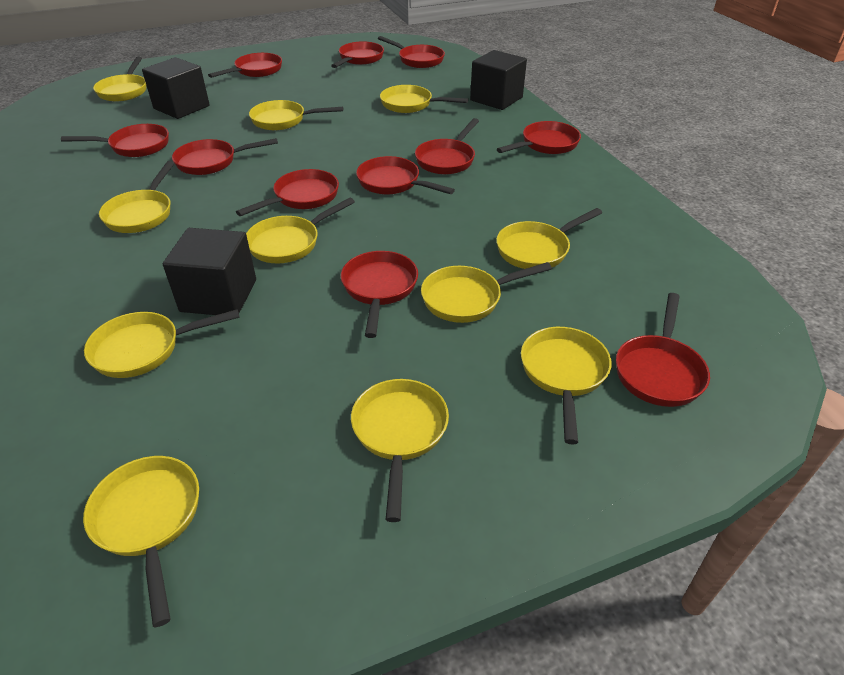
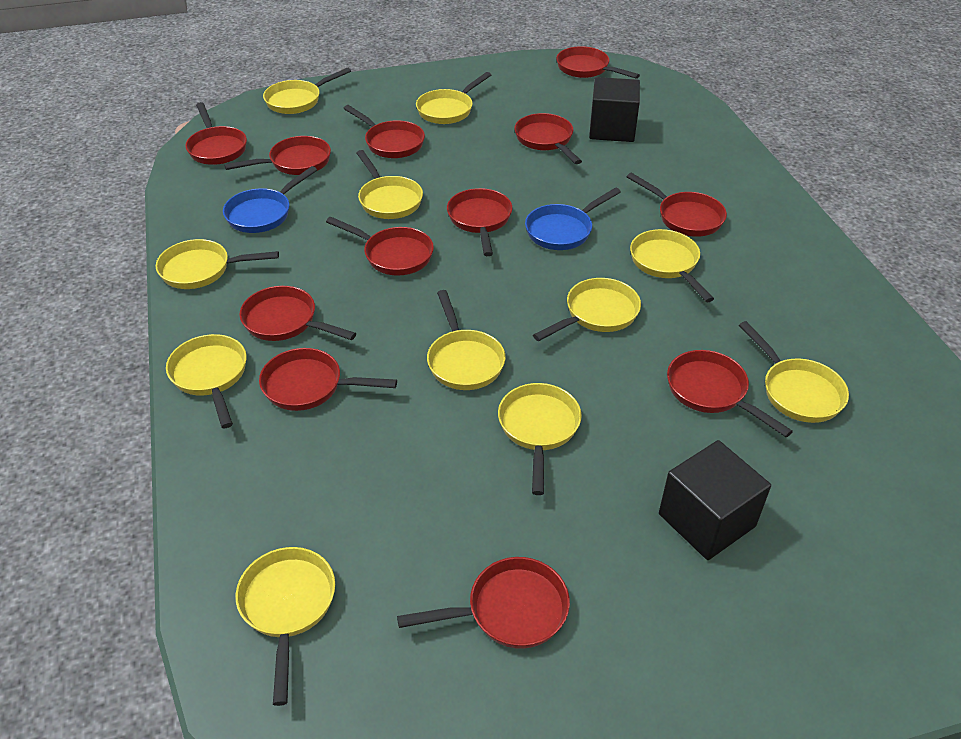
black cube: 3 -> 2
blue pan: 0 -> 2
red pan: 11 -> 12

